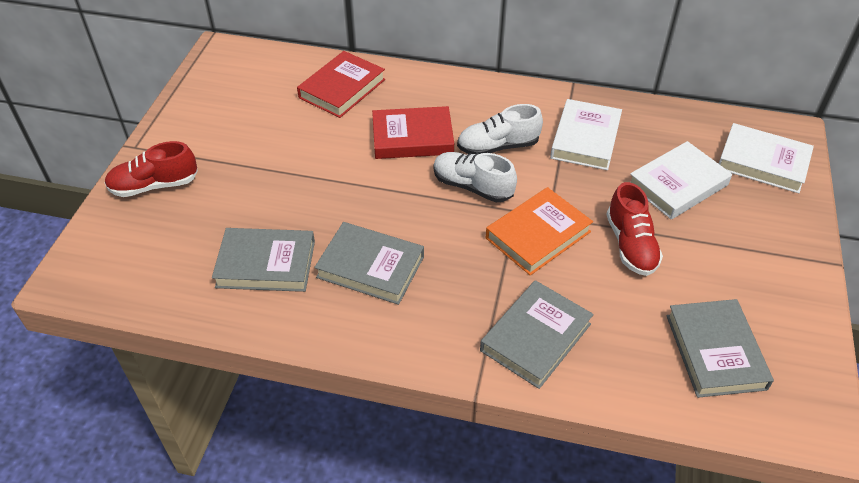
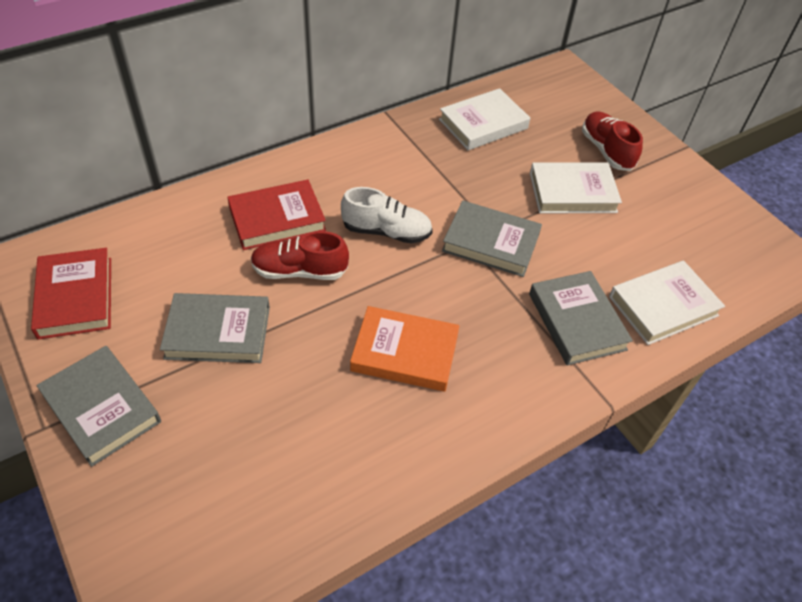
white shoe: 2 -> 1

